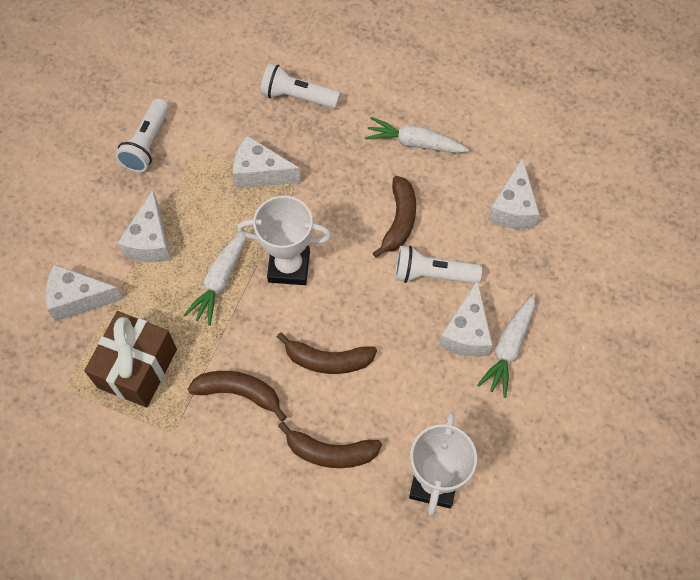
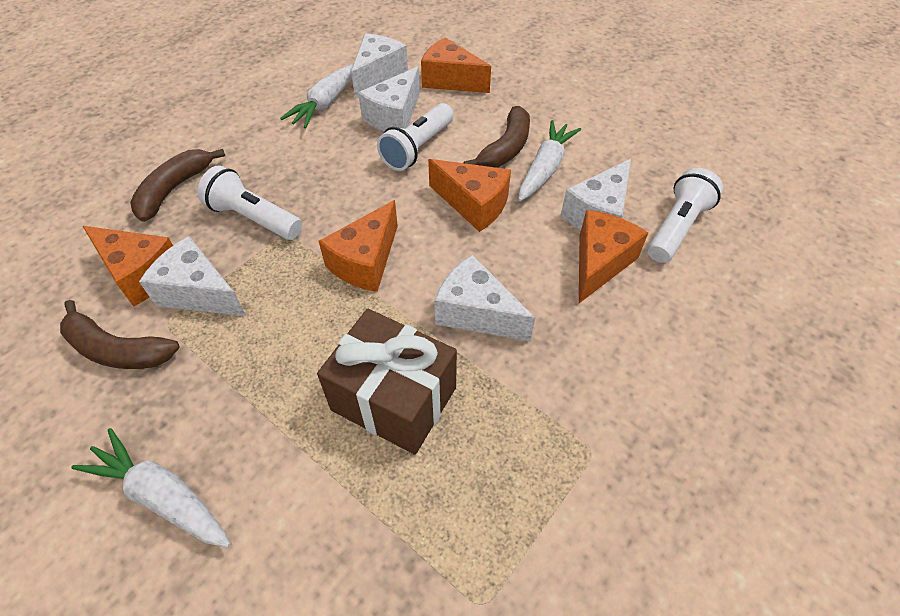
brown banana: 4 -> 3
orange cheese: 0 -> 5
white trophy: 2 -> 0

